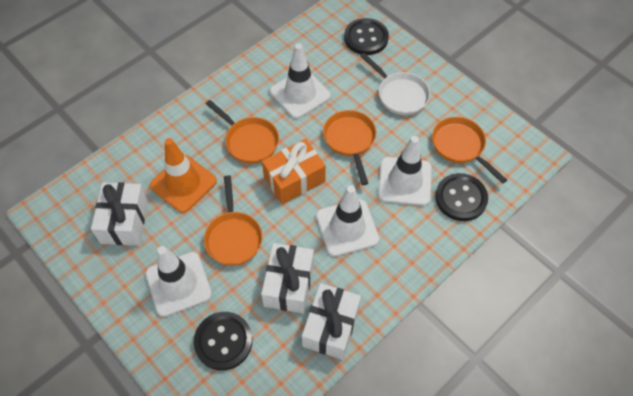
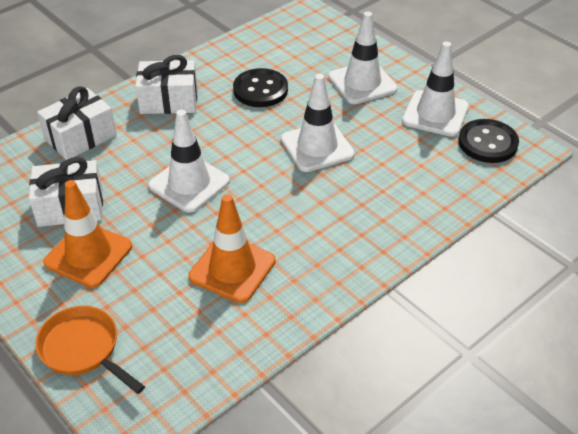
black button: 3 -> 2
orange gift: 1 -> 0
orange pan: 4 -> 1
orange traffic cone: 1 -> 2
white pan: 1 -> 0

